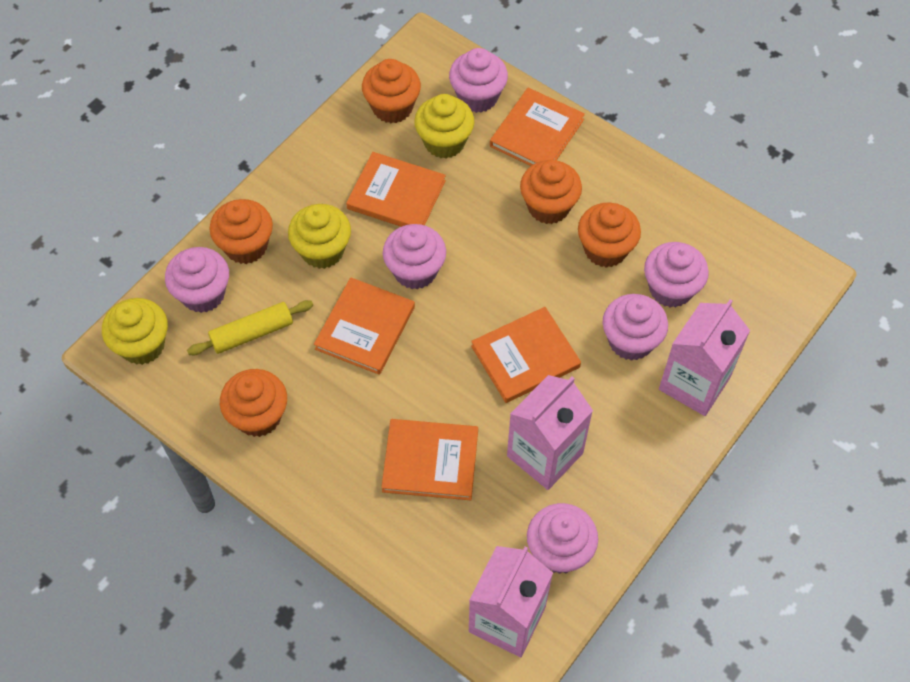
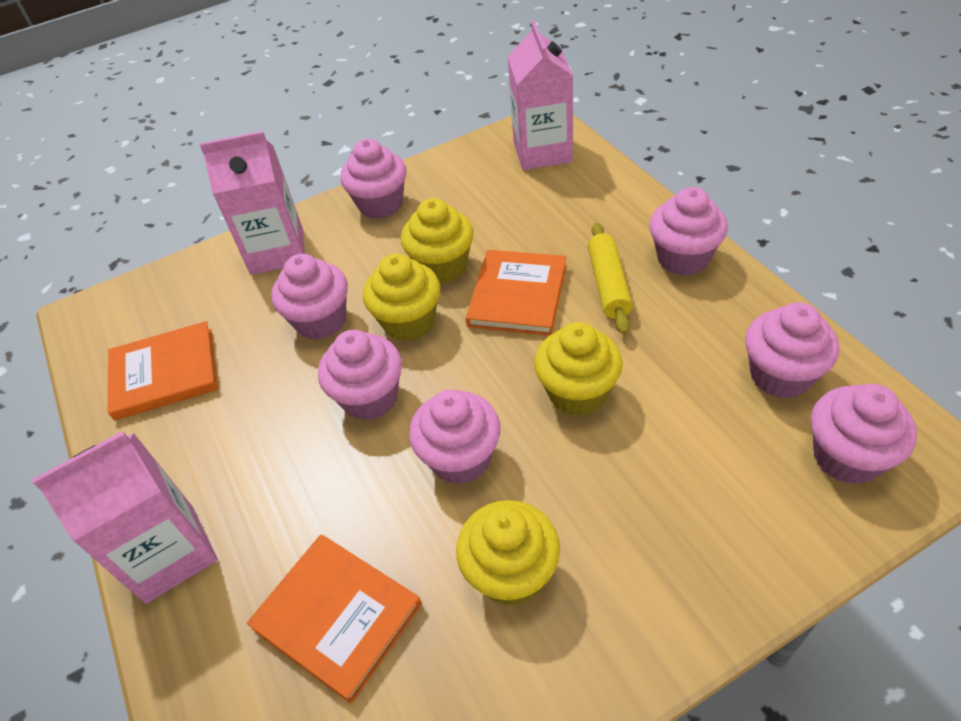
orange book: 5 -> 3
orange cupcake: 5 -> 0
pink cupcake: 6 -> 7
yellow cupcake: 3 -> 4

